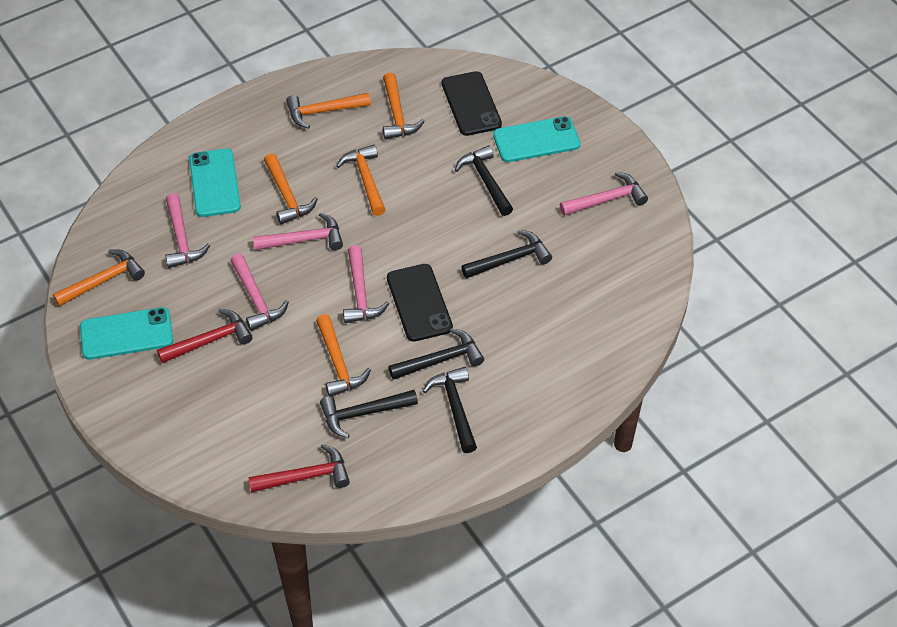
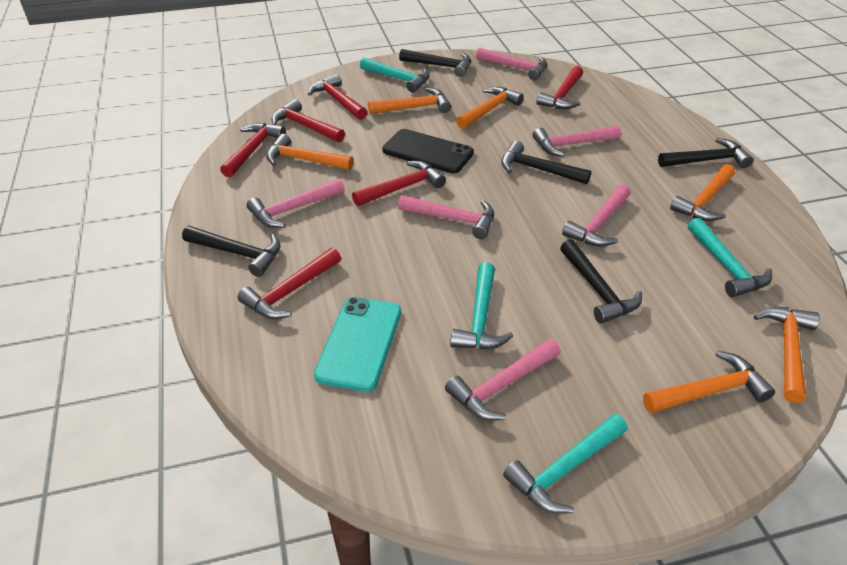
black phone: 2 -> 1
pink hammer: 5 -> 6
red hammer: 2 -> 6
turquoise hammer: 0 -> 4
turquoise phone: 3 -> 1

